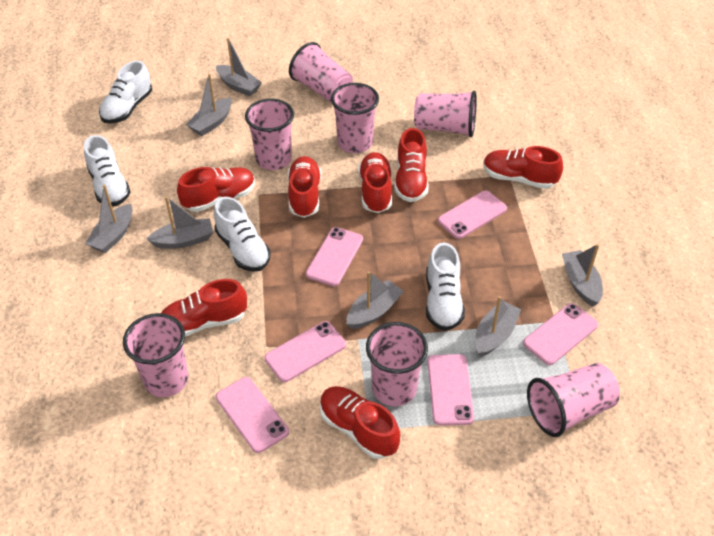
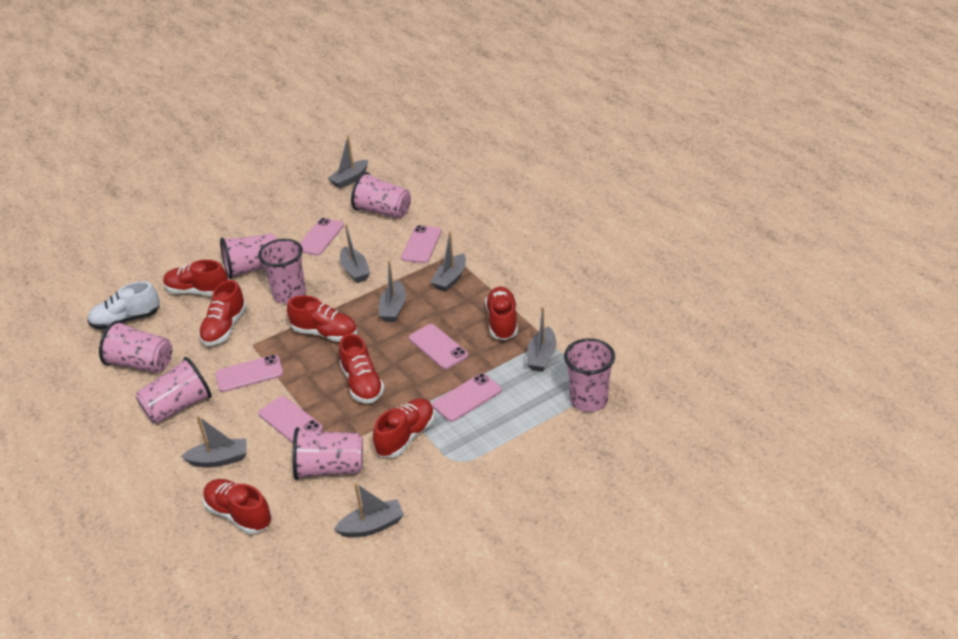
white shoe: 4 -> 1

